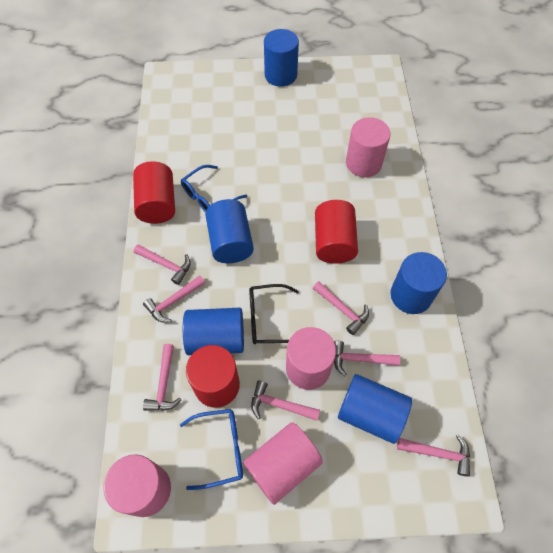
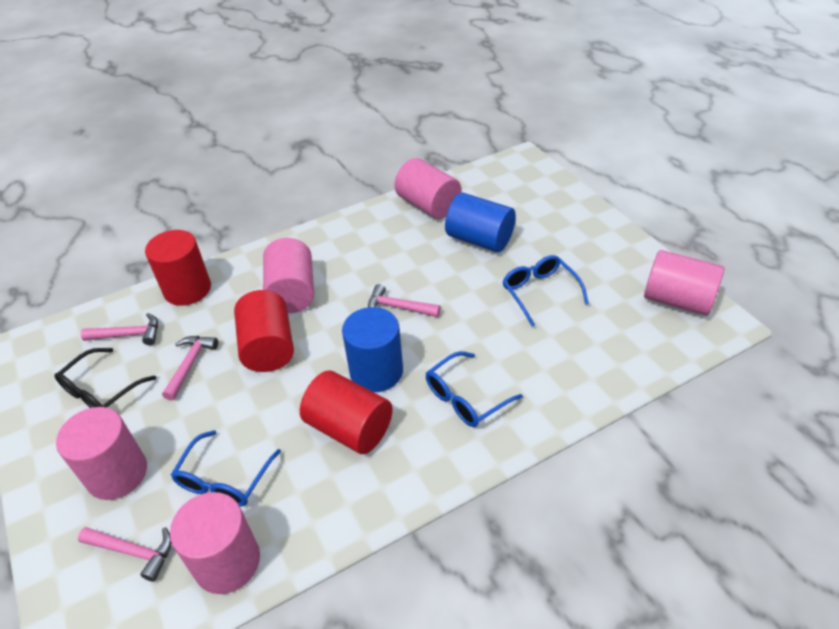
blue cylinder: 5 -> 2
blue glasses: 2 -> 3
pink cylinder: 4 -> 5
pink hammer: 7 -> 4

